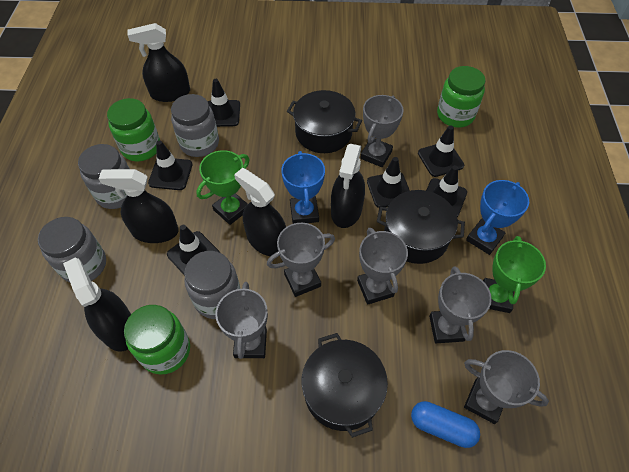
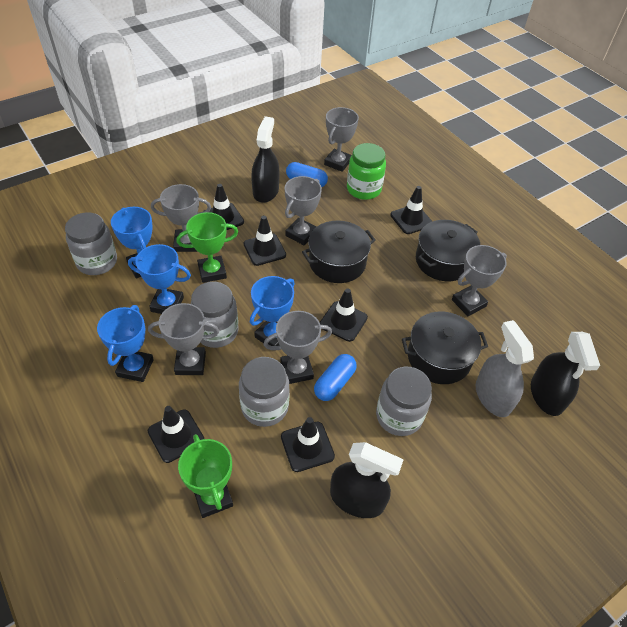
black spray bottle: 5 -> 3
blue capsule: 1 -> 2
blue trophy: 2 -> 4
green jar: 3 -> 1
grey spray bottle: 0 -> 1

